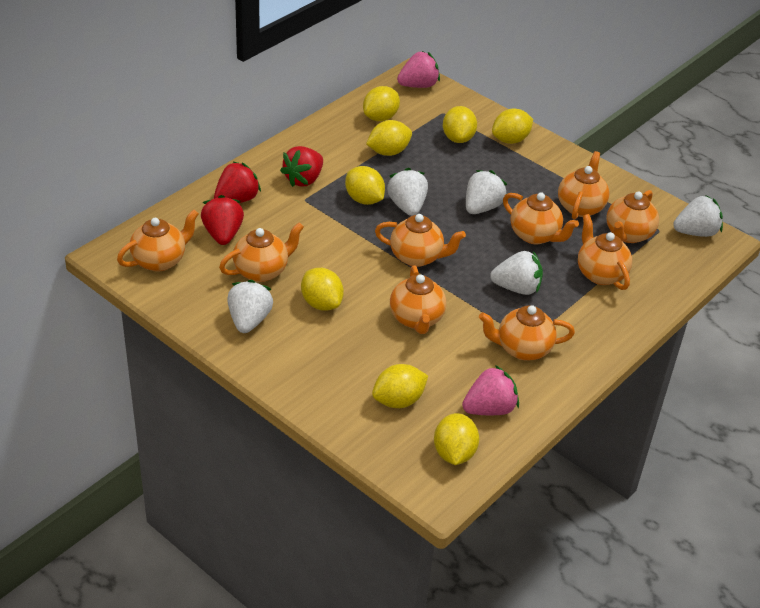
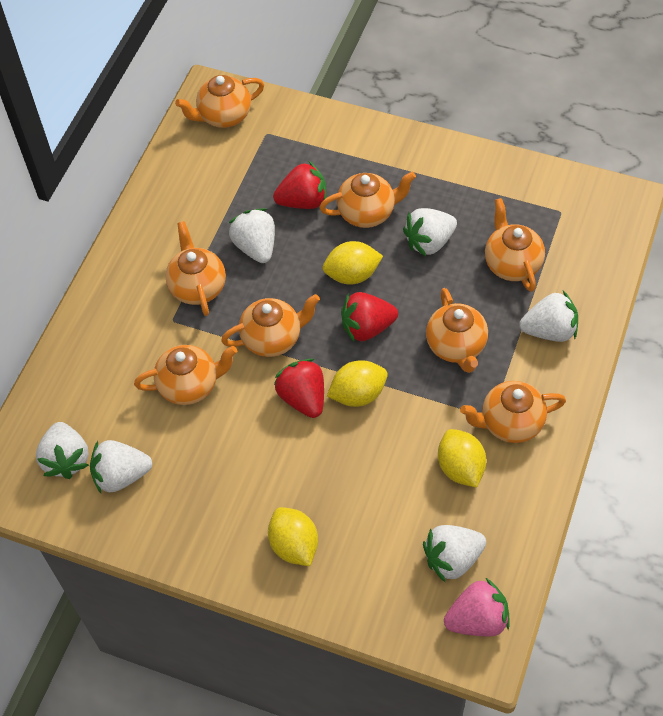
orange teapot: 9 -> 8
pink strawberry: 2 -> 1
white strawberry: 5 -> 6
yellow lemon: 8 -> 4

